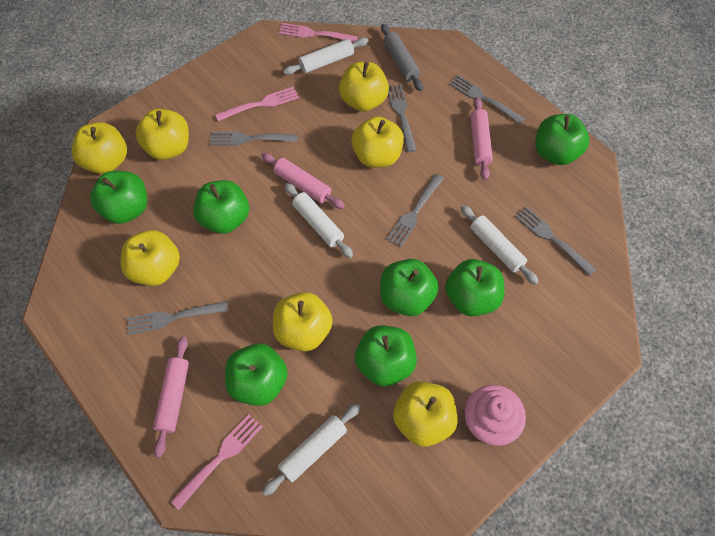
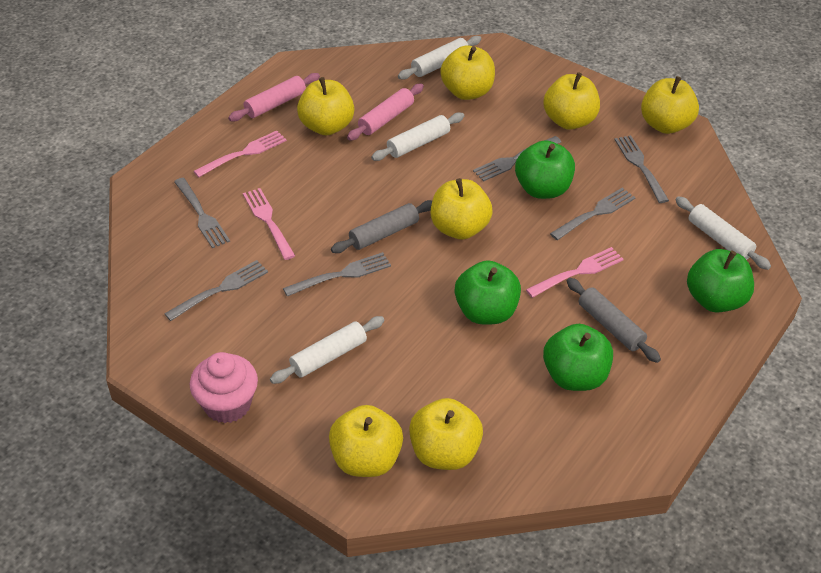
green apple: 7 -> 4
grey rolling pin: 1 -> 2
pink rolling pin: 3 -> 2

